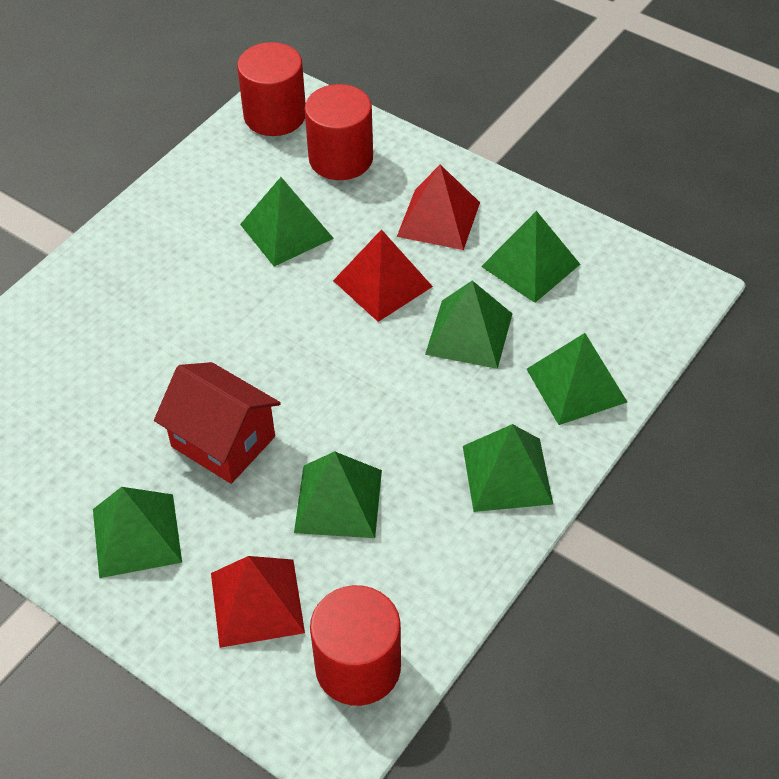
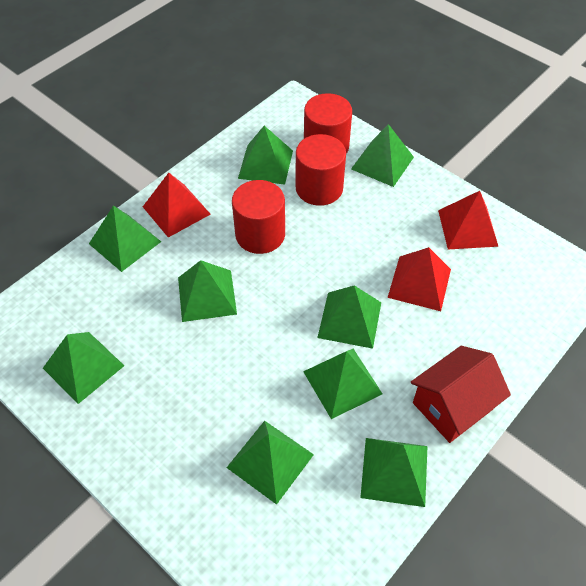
green pyramid: 7 -> 9

